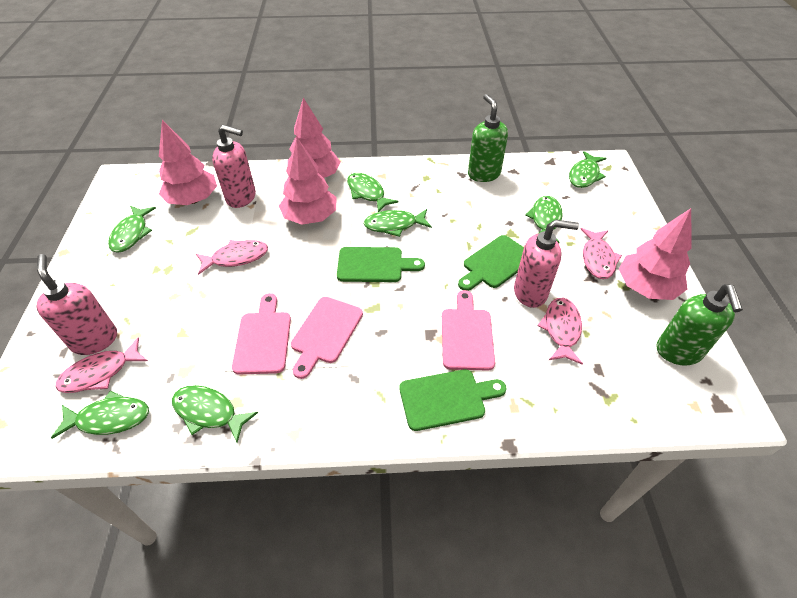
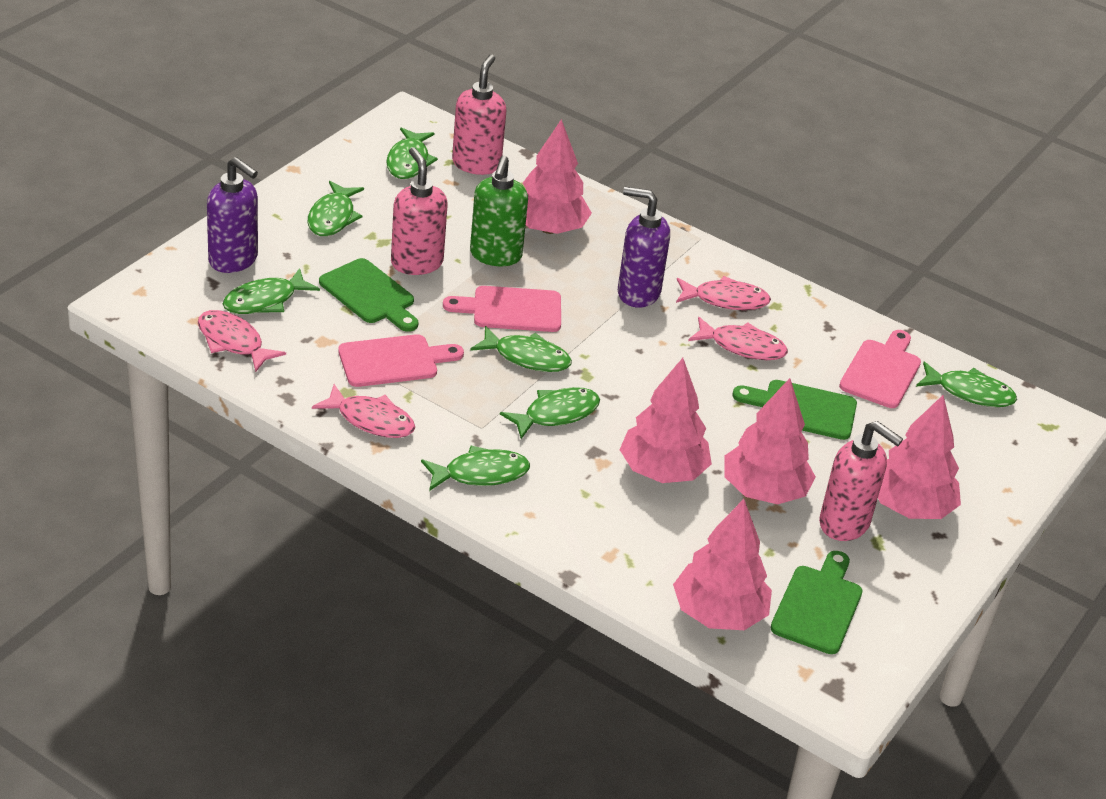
green soap dispenser: 2 -> 1
pink tree: 4 -> 5
purple soap dispenser: 0 -> 2

